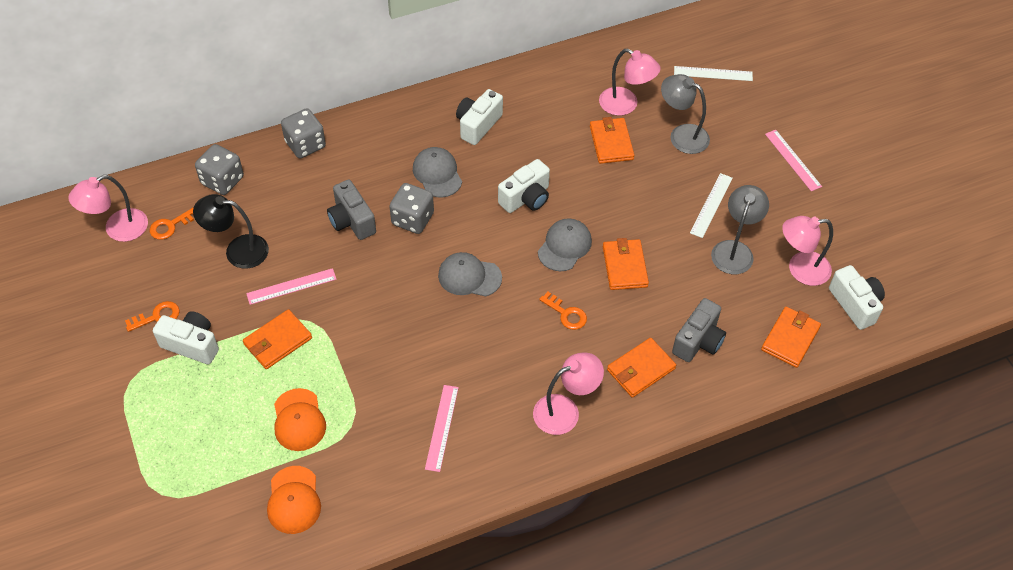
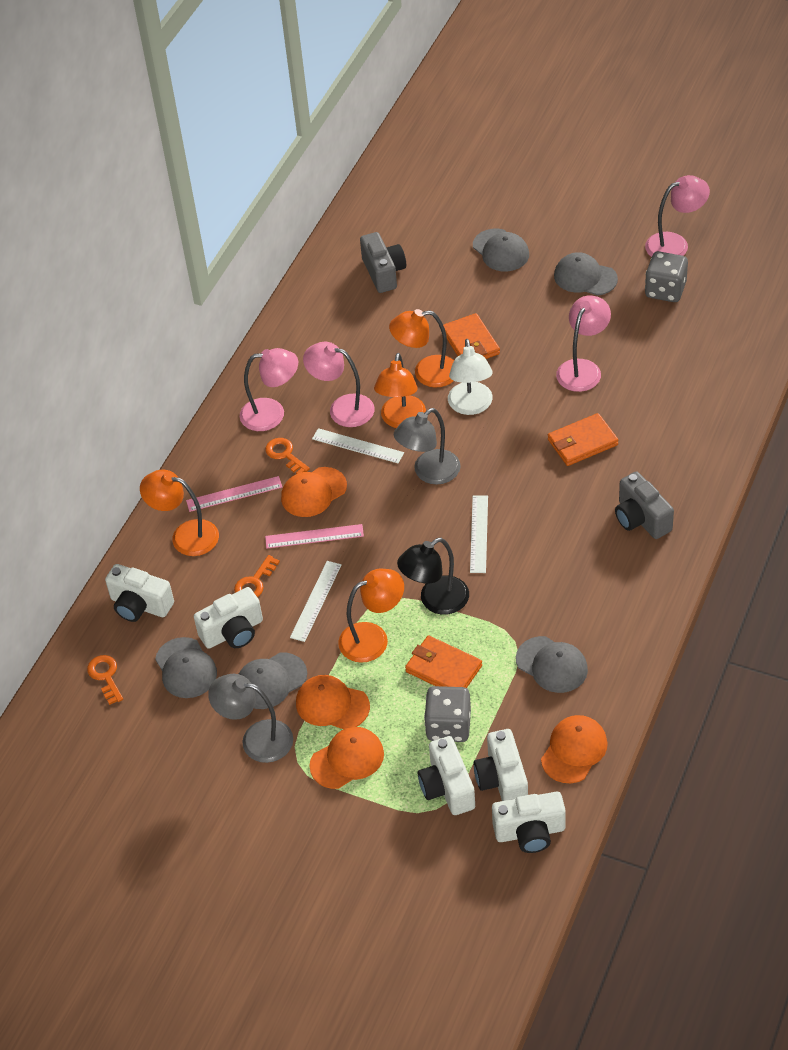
grey cap: 3 -> 5
grey dice: 3 -> 2
orange cap: 2 -> 4
orange lamp: 0 -> 4
orange wallet: 5 -> 3
pink ruler: 3 -> 2
white camera: 4 -> 5
white lamp: 0 -> 1
white ruler: 2 -> 3

